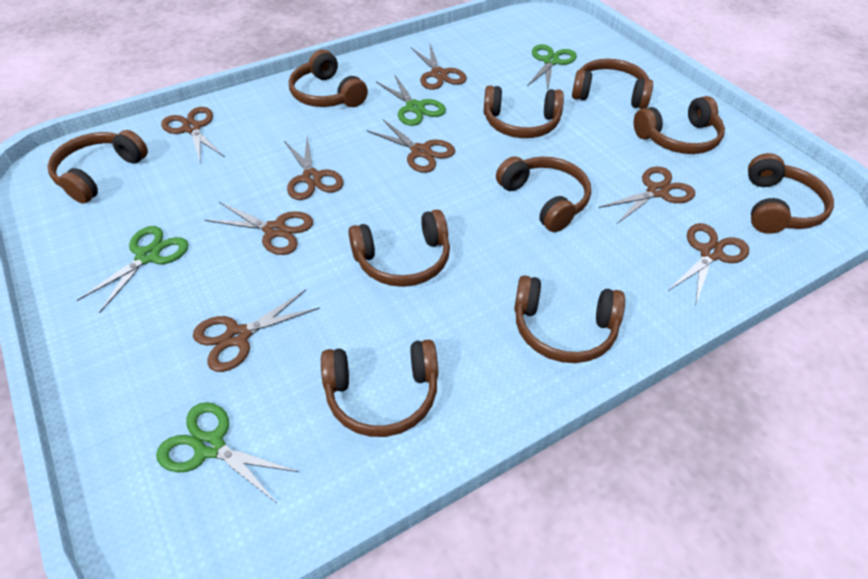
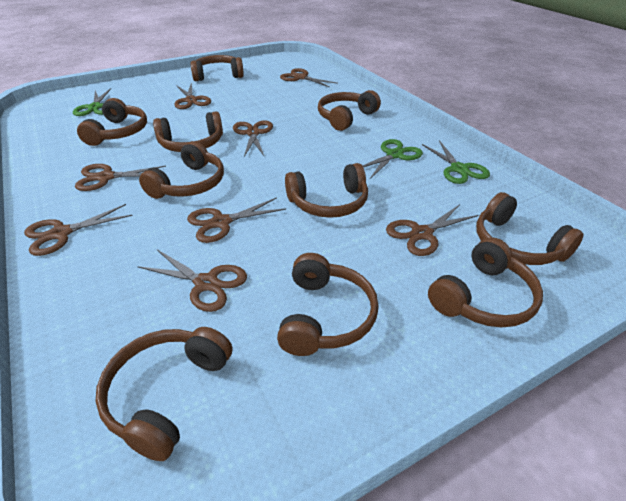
green scissors: 4 -> 3

